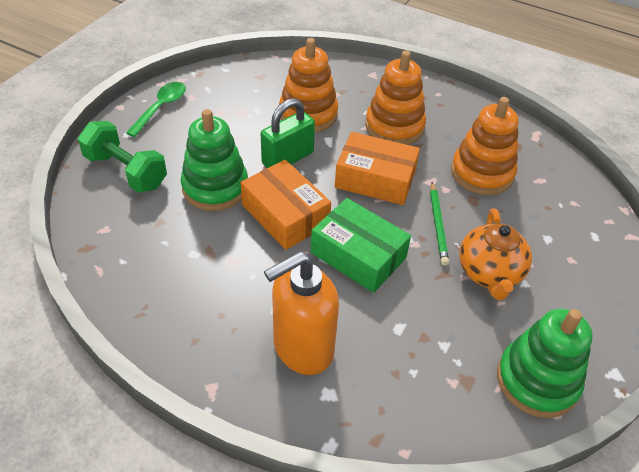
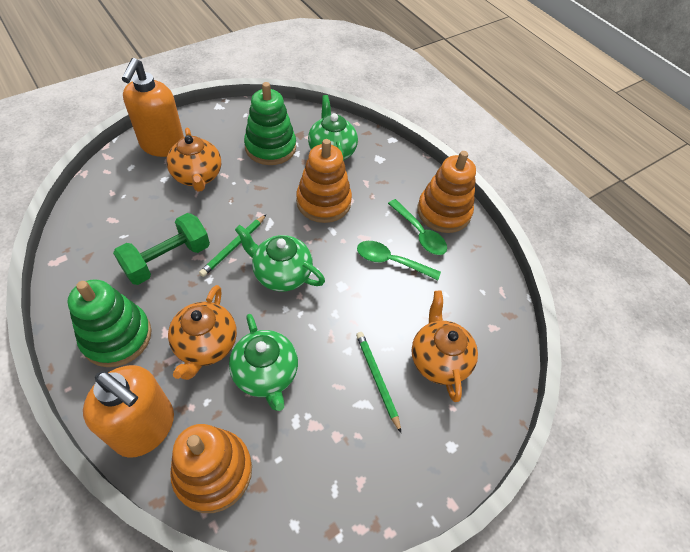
green box: 1 -> 0
green padlock: 1 -> 0
green pencil: 1 -> 2
green spoon: 1 -> 2
green teapot: 0 -> 3
orange box: 2 -> 0
orange soap dispenser: 1 -> 2
orange teapot: 1 -> 3

